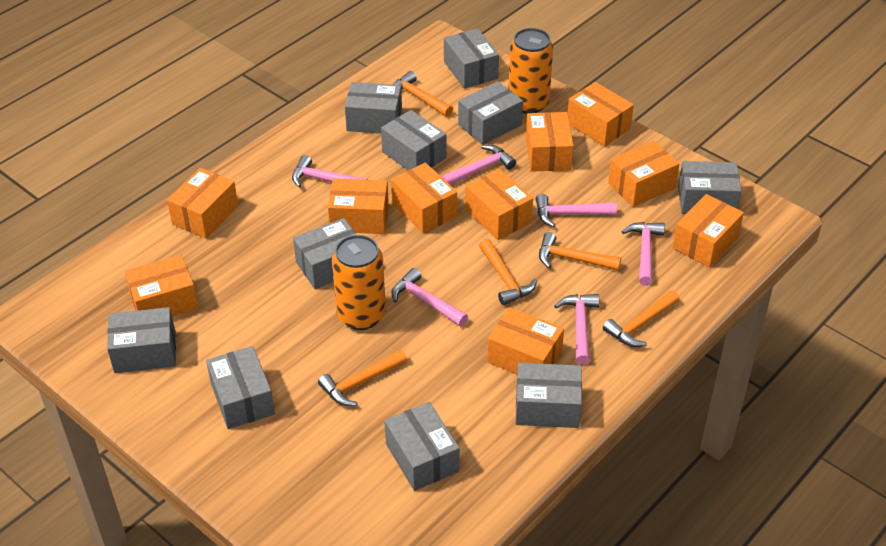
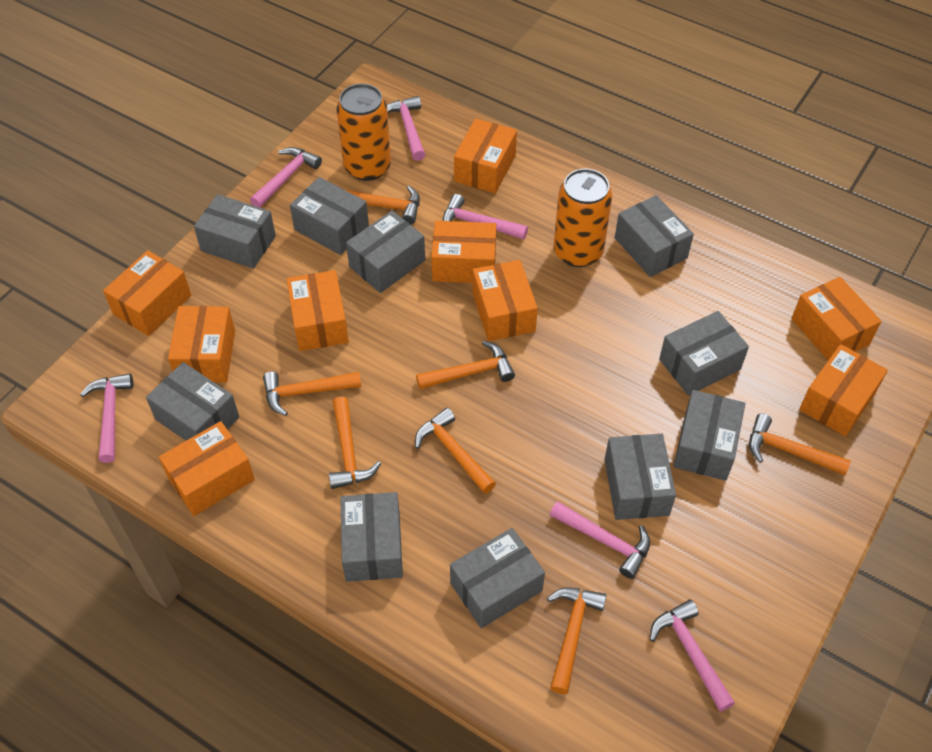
orange box: 10 -> 9
orange hammer: 5 -> 7

